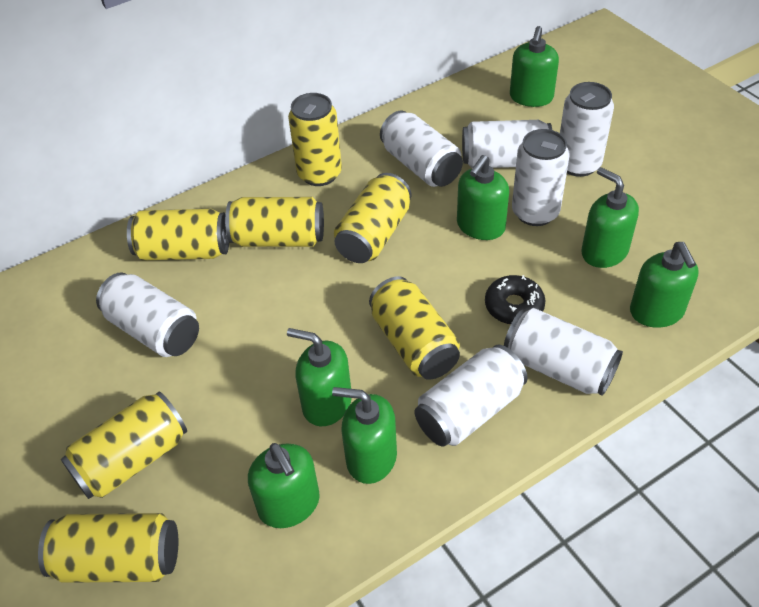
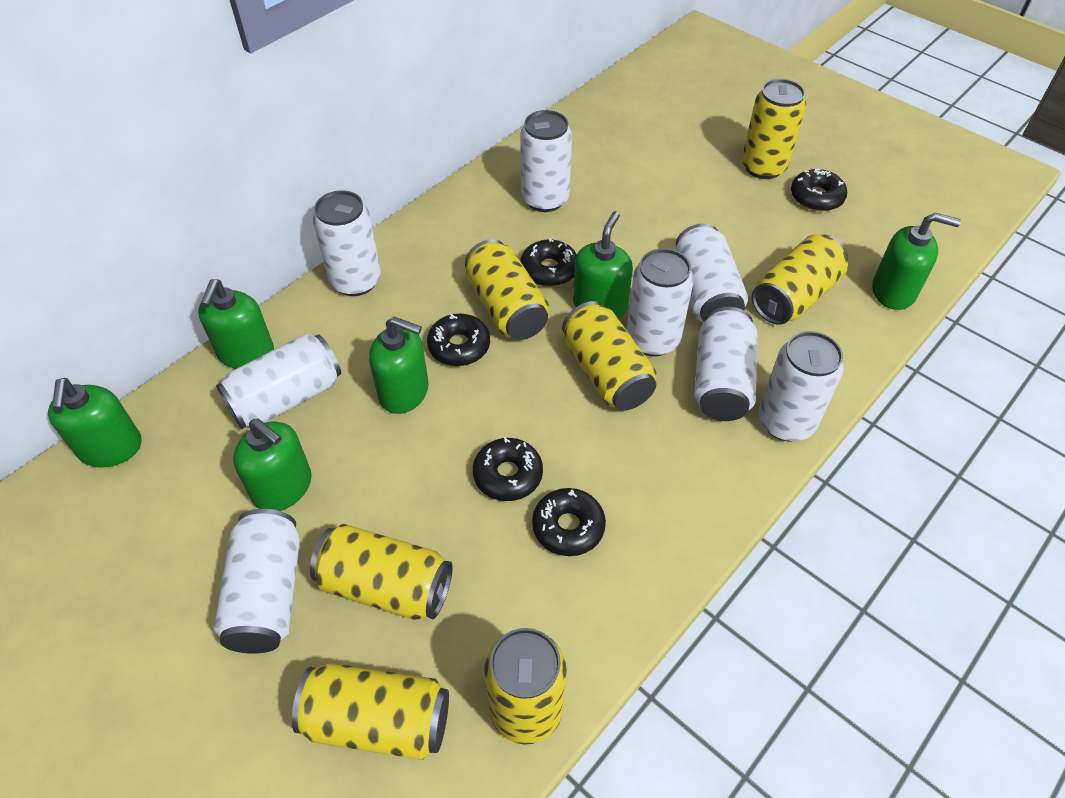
black donut: 1 -> 5
green soap dispenser: 7 -> 6
white can: 7 -> 8

